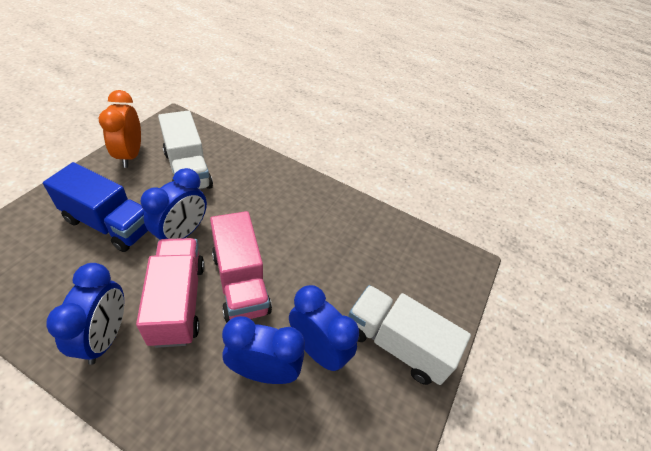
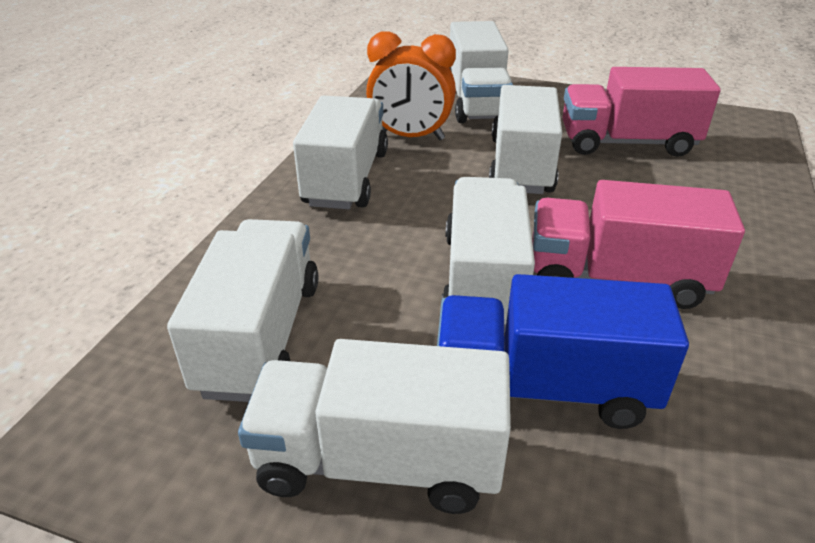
blue clock: 4 -> 0
white truck: 2 -> 6

